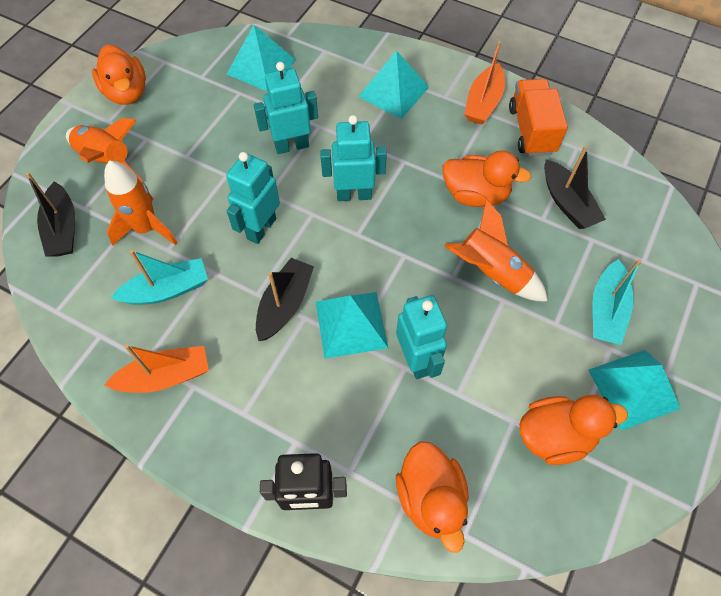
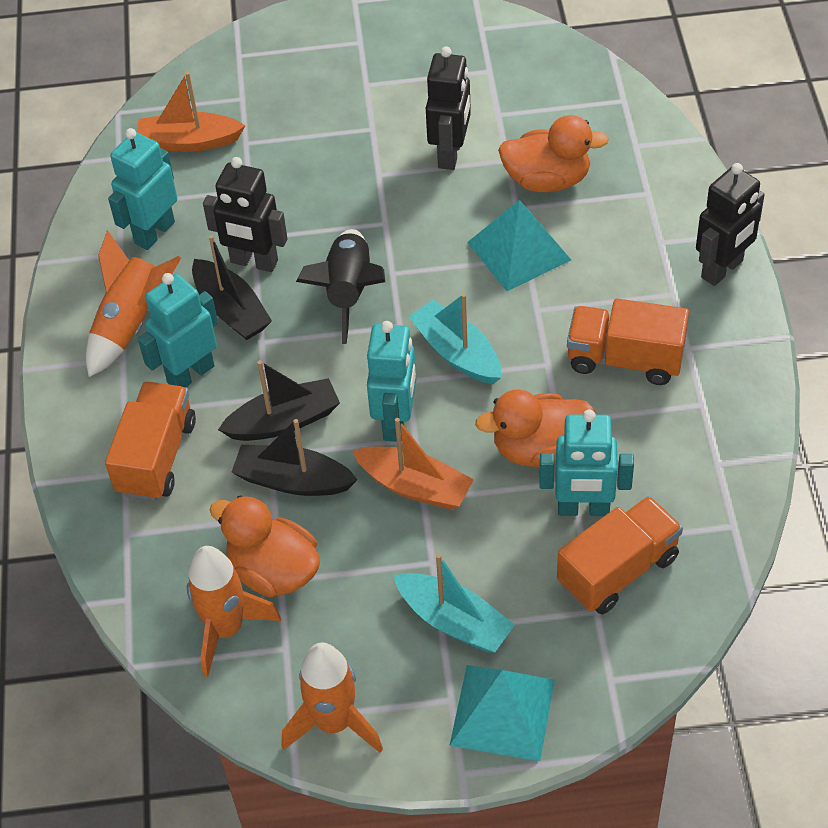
black robot: 1 -> 3
black rocket: 0 -> 1
orange duck: 4 -> 3
orange truck: 1 -> 3
turquoise pyramid: 4 -> 2

